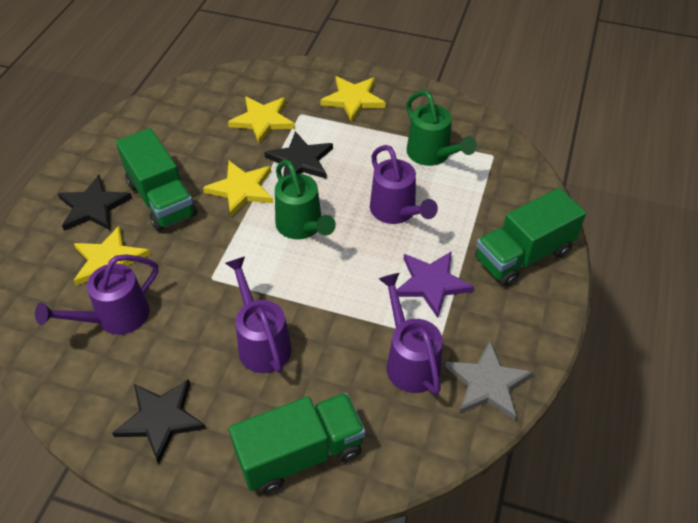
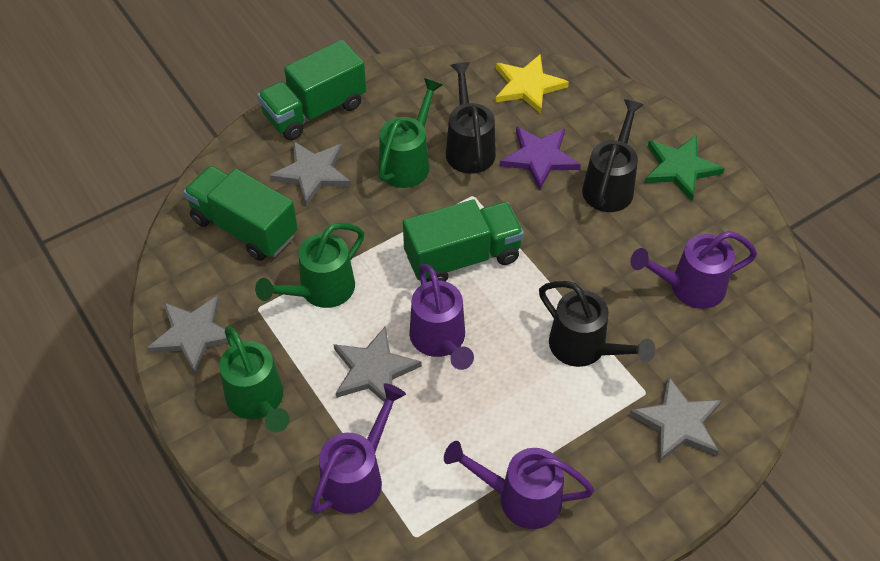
black star: 3 -> 0
black watering can: 0 -> 3
green star: 0 -> 1
green watering can: 2 -> 3
grey star: 1 -> 4
yellow star: 4 -> 1

